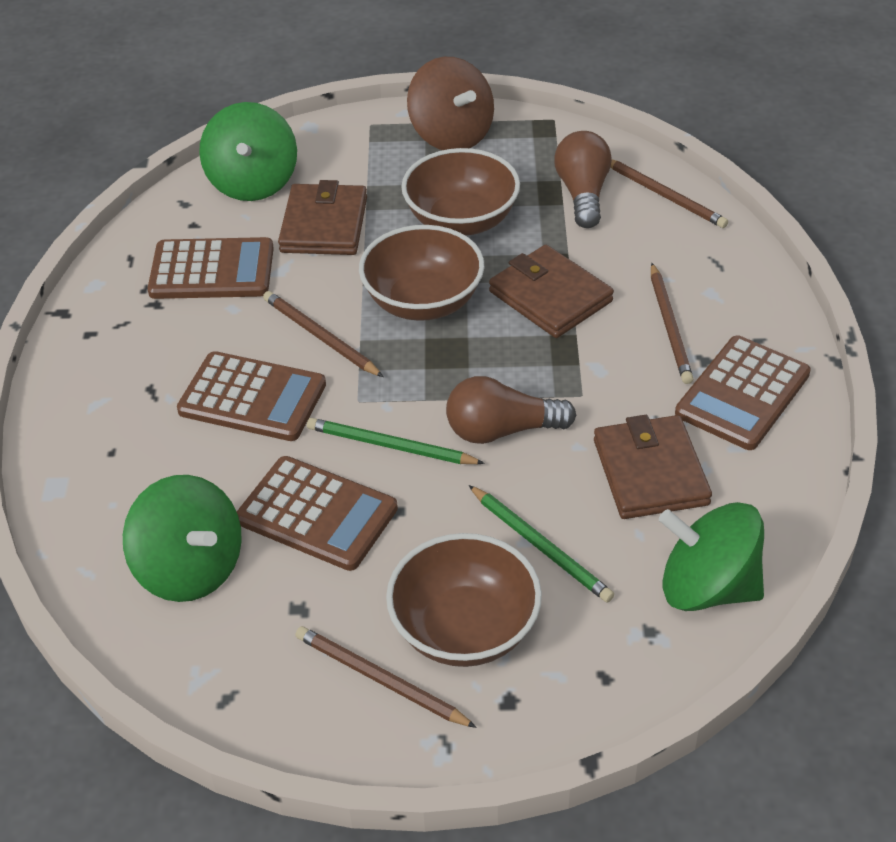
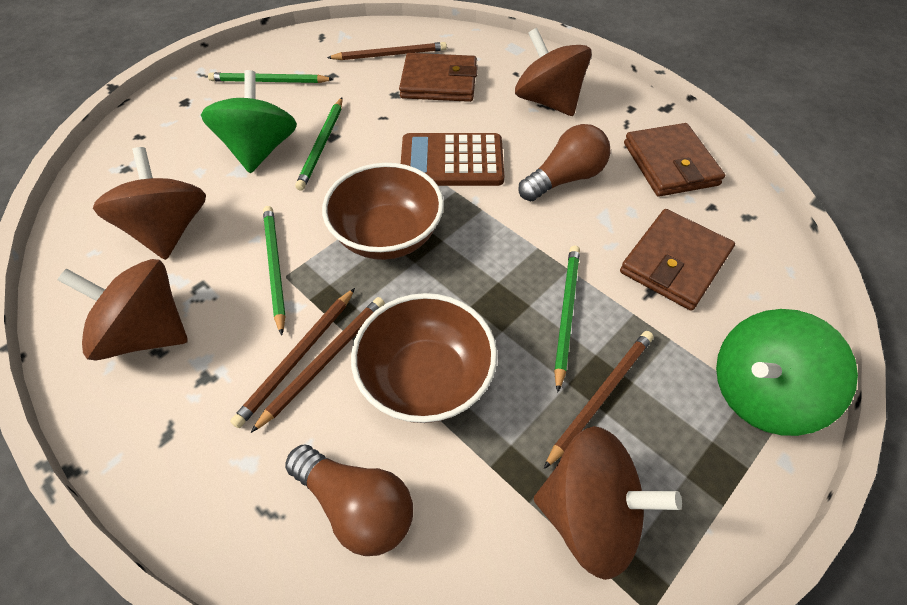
brown bowl: 3 -> 2
brown calculator: 4 -> 1
brown spinning top: 1 -> 4
green pencil: 2 -> 4
green spinning top: 3 -> 2

